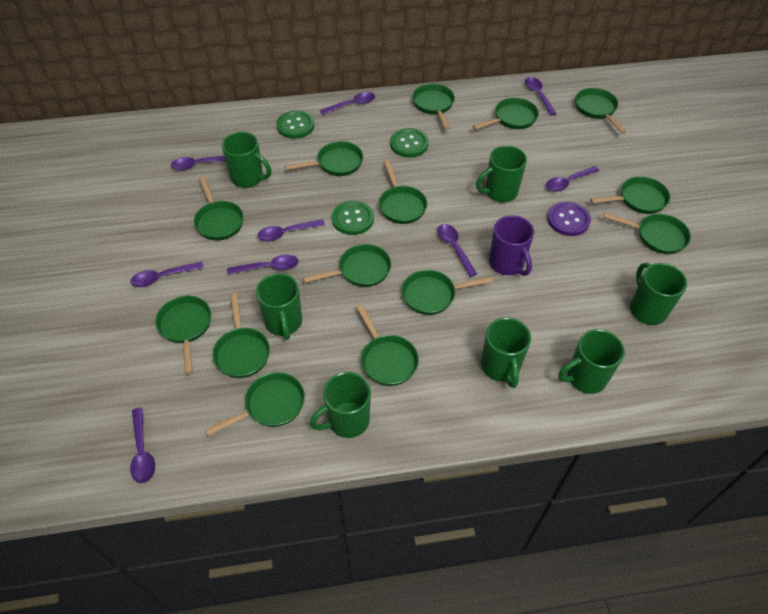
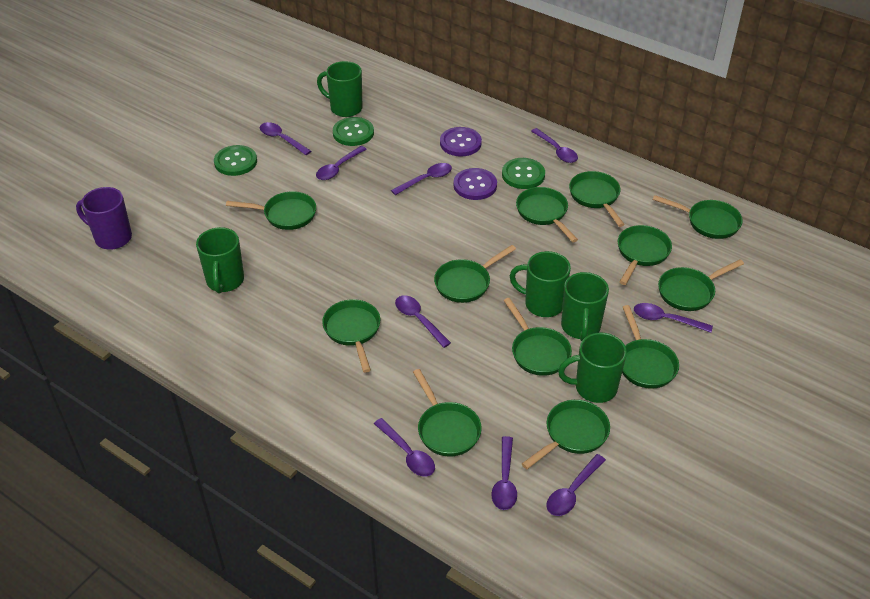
green mug: 7 -> 5
green pan: 14 -> 12
purple button: 1 -> 2

